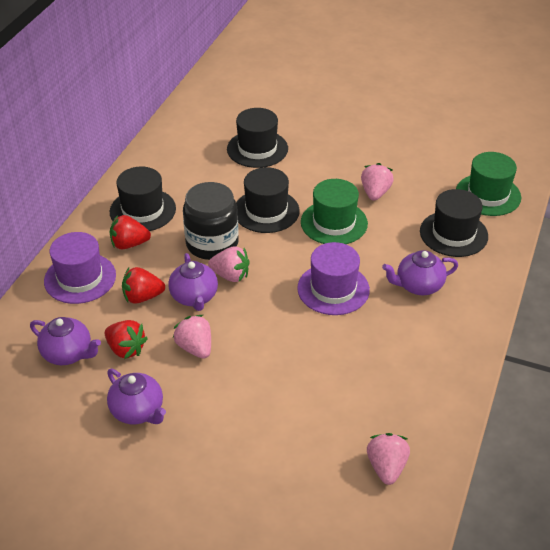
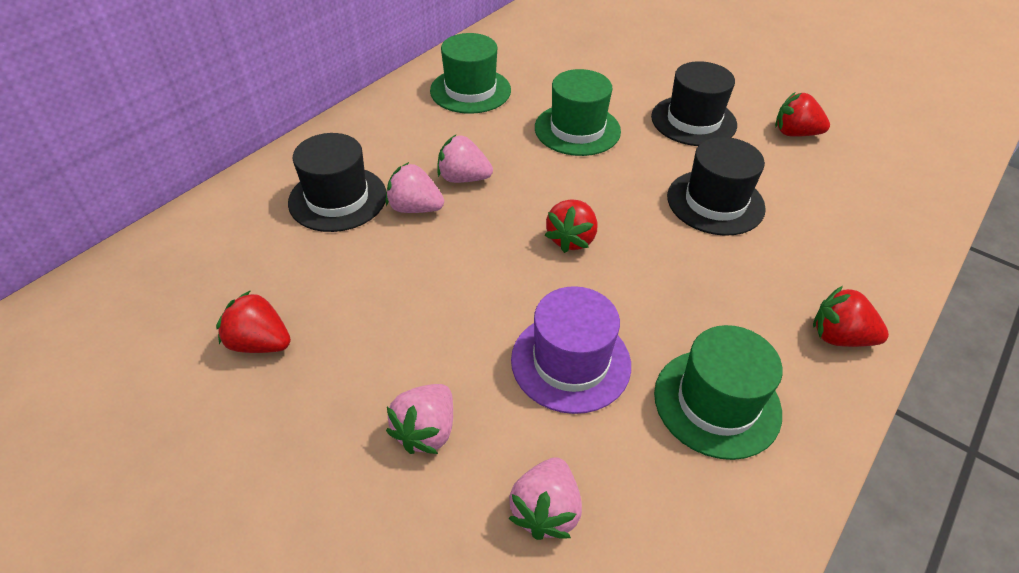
black hat: 4 -> 3
black jar: 1 -> 0
green hat: 2 -> 3
purple hat: 2 -> 1
purple teapot: 4 -> 0
red strawberry: 3 -> 4

